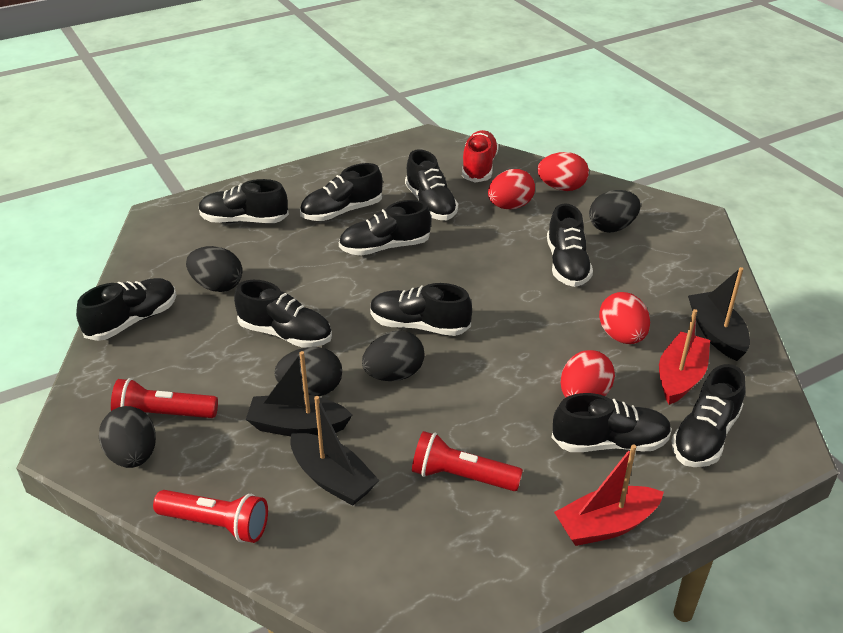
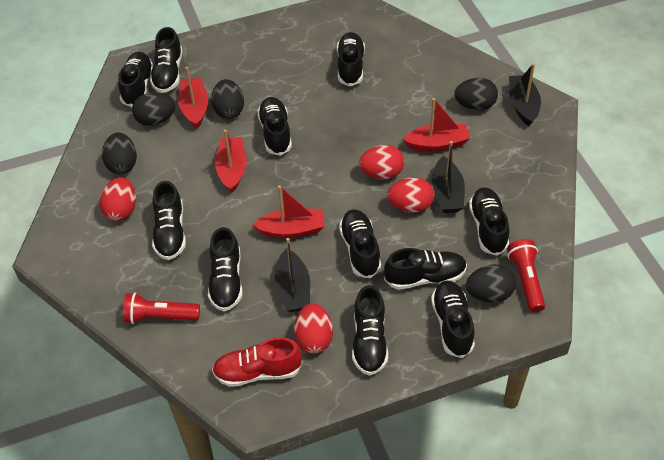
black shoe: 10 -> 11
red boat: 2 -> 4
red flashlight: 3 -> 2

